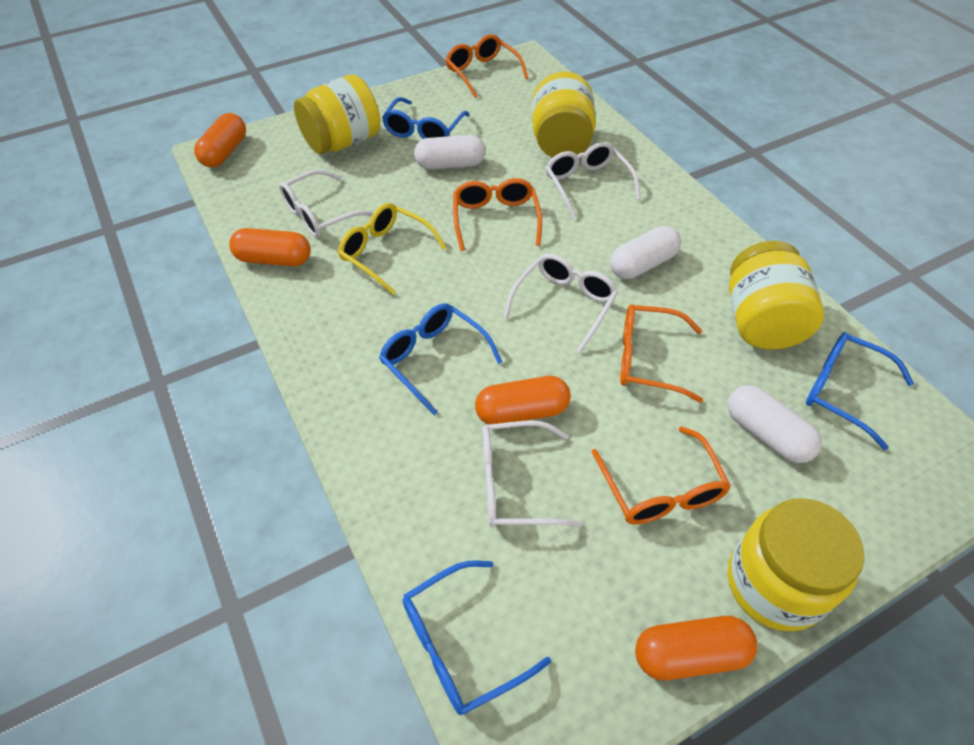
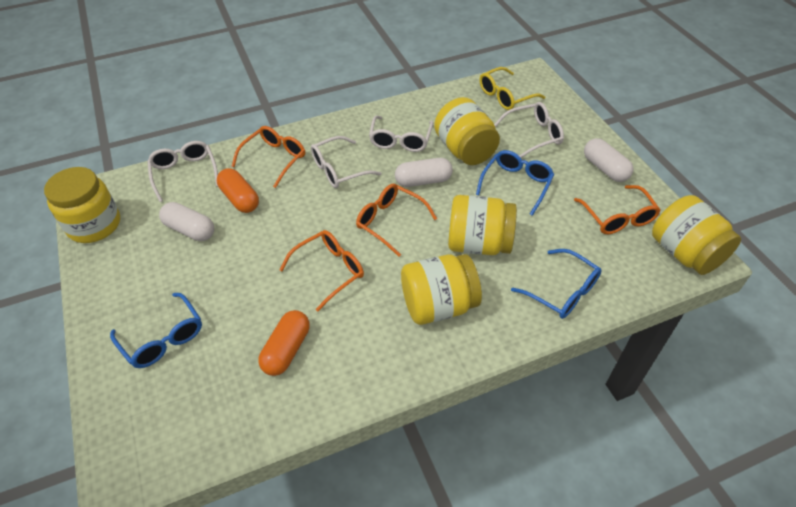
blue glasses: 4 -> 3
orange capsule: 4 -> 2
yellow jar: 4 -> 5

